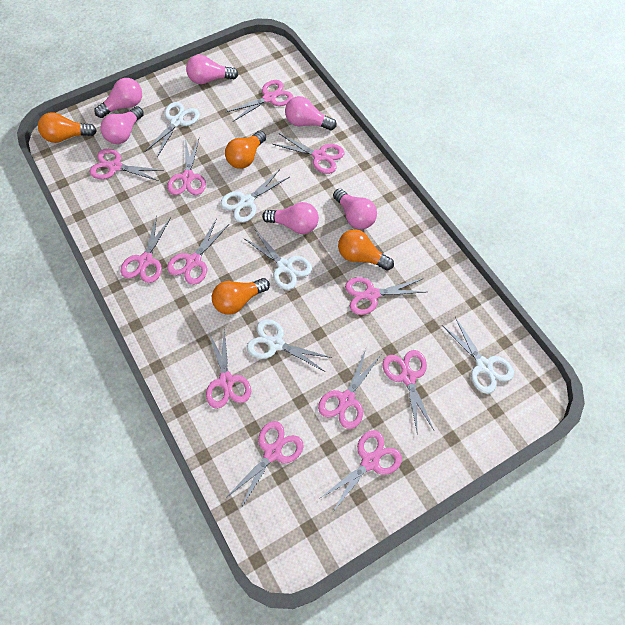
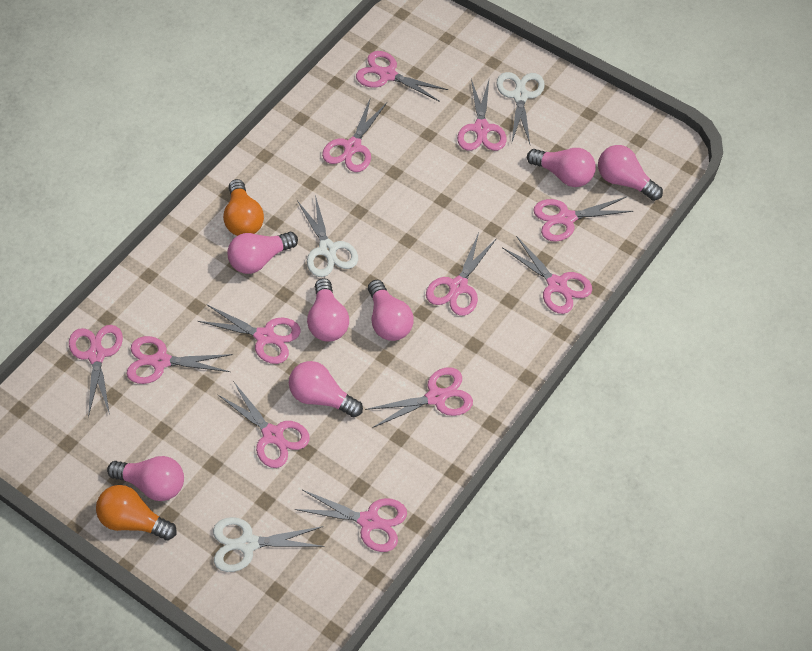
orange light bulb: 4 -> 2
pink light bulb: 6 -> 7
white scissors: 5 -> 3

